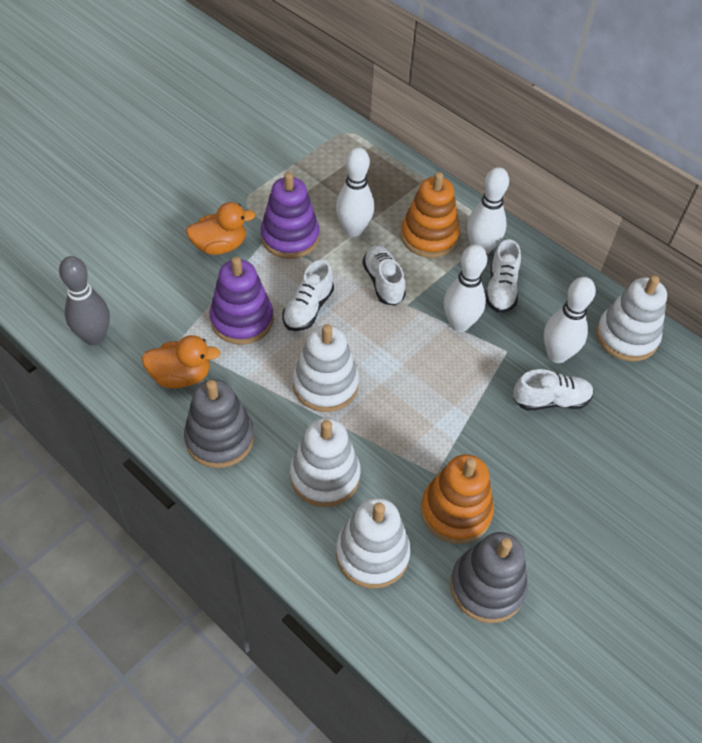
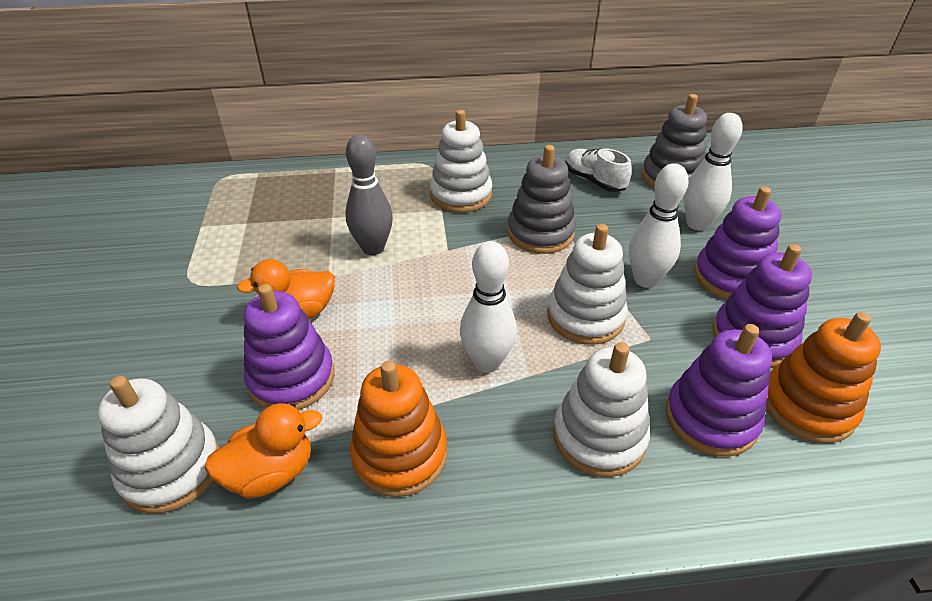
purple stacking toy: 2 -> 4
white bowling pin: 4 -> 3
white shoe: 4 -> 1

